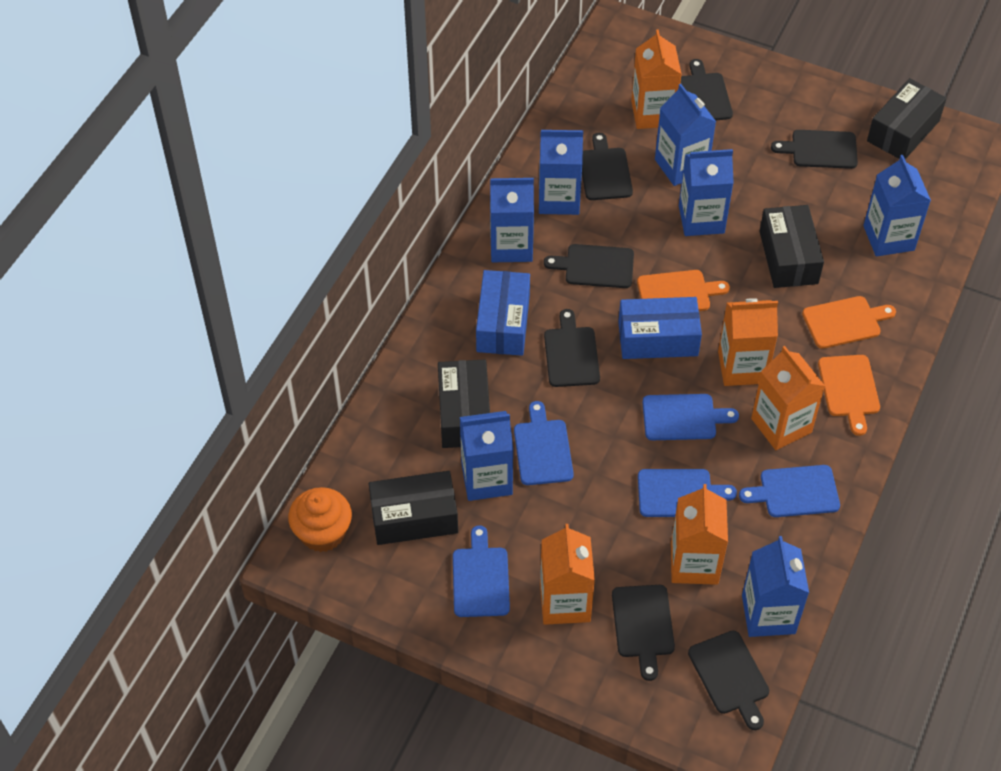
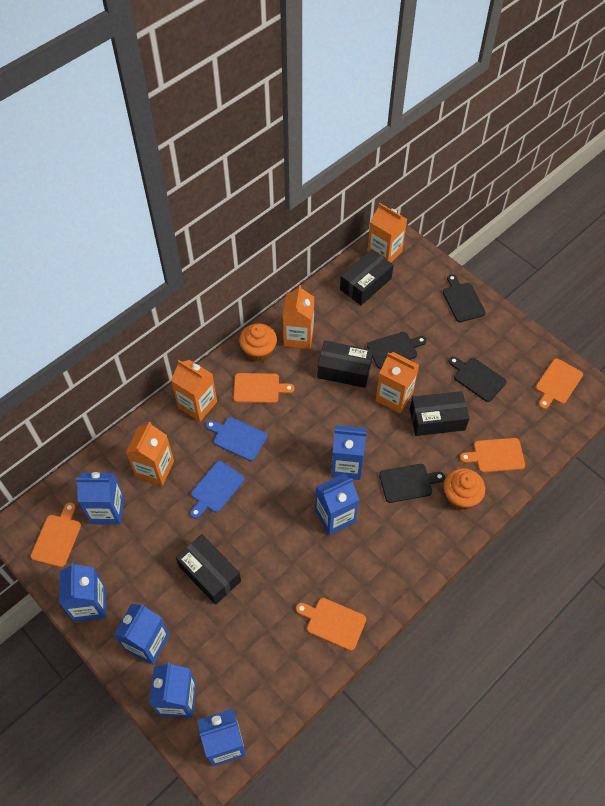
black cutting board: 7 -> 4
blue box: 2 -> 0
blue cutting board: 5 -> 2
orange cupcake: 1 -> 2
orange cutting board: 3 -> 5

